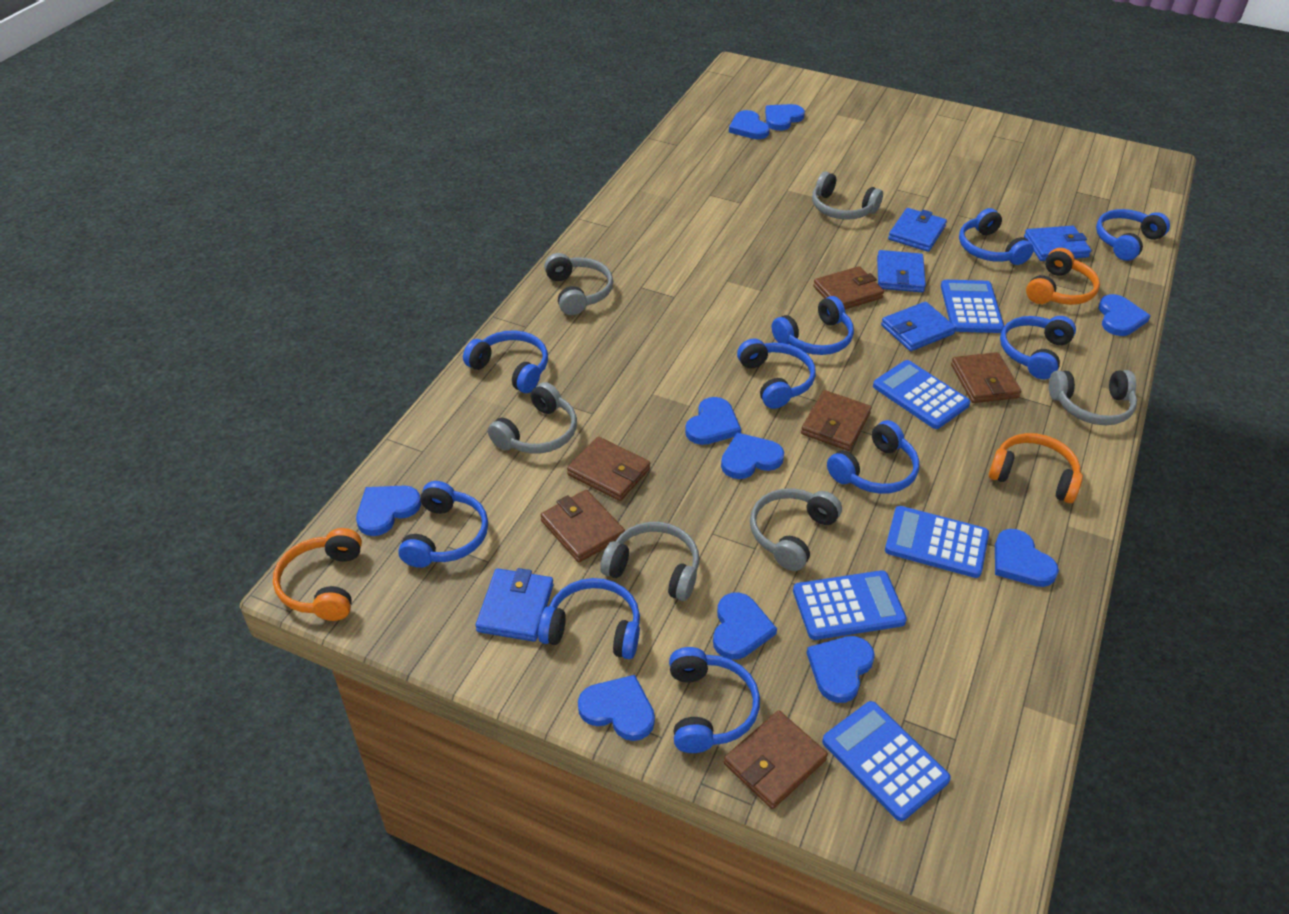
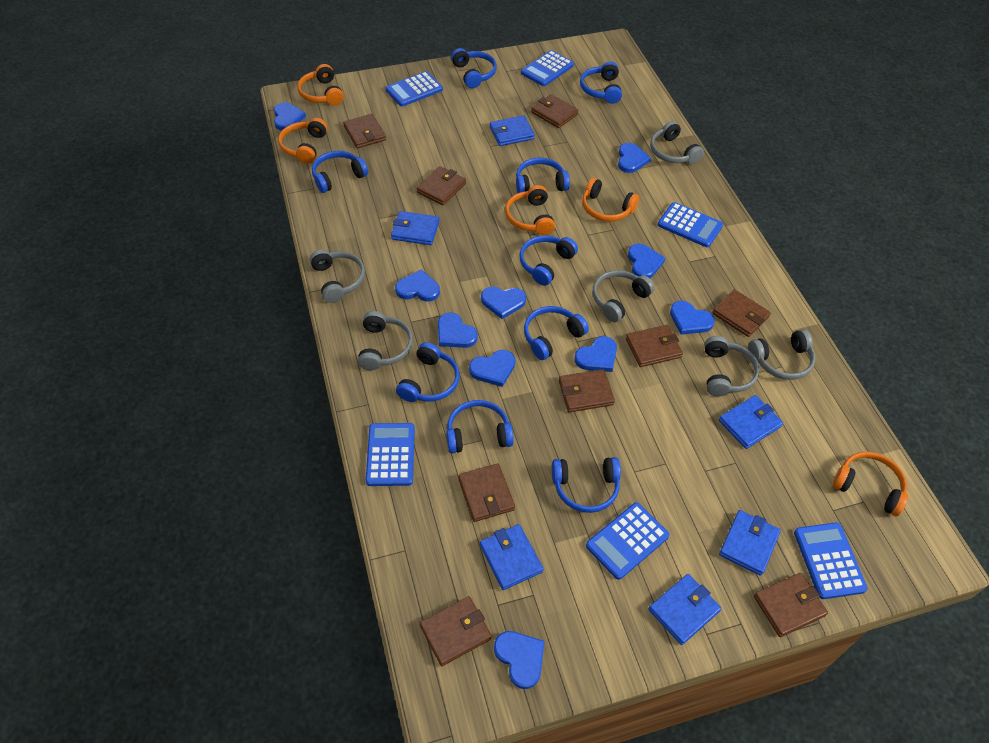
blue calculator: 5 -> 6
blue headphones: 10 -> 9
blue wallet: 5 -> 6
brown wallet: 6 -> 9
orange headphones: 3 -> 5

